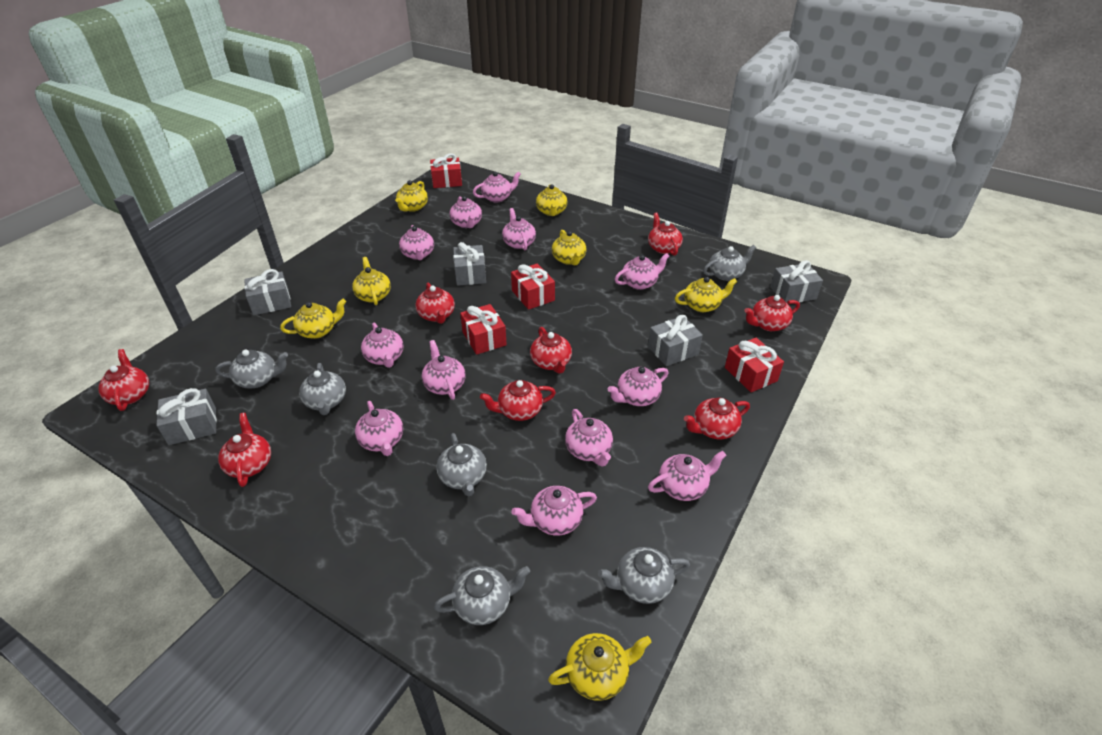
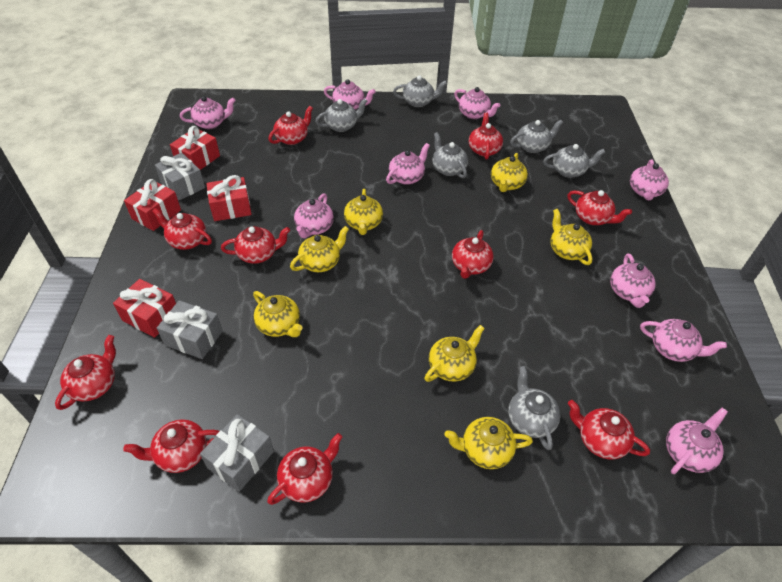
grey gift: 5 -> 3
pink teapot: 12 -> 9
red teapot: 8 -> 10

